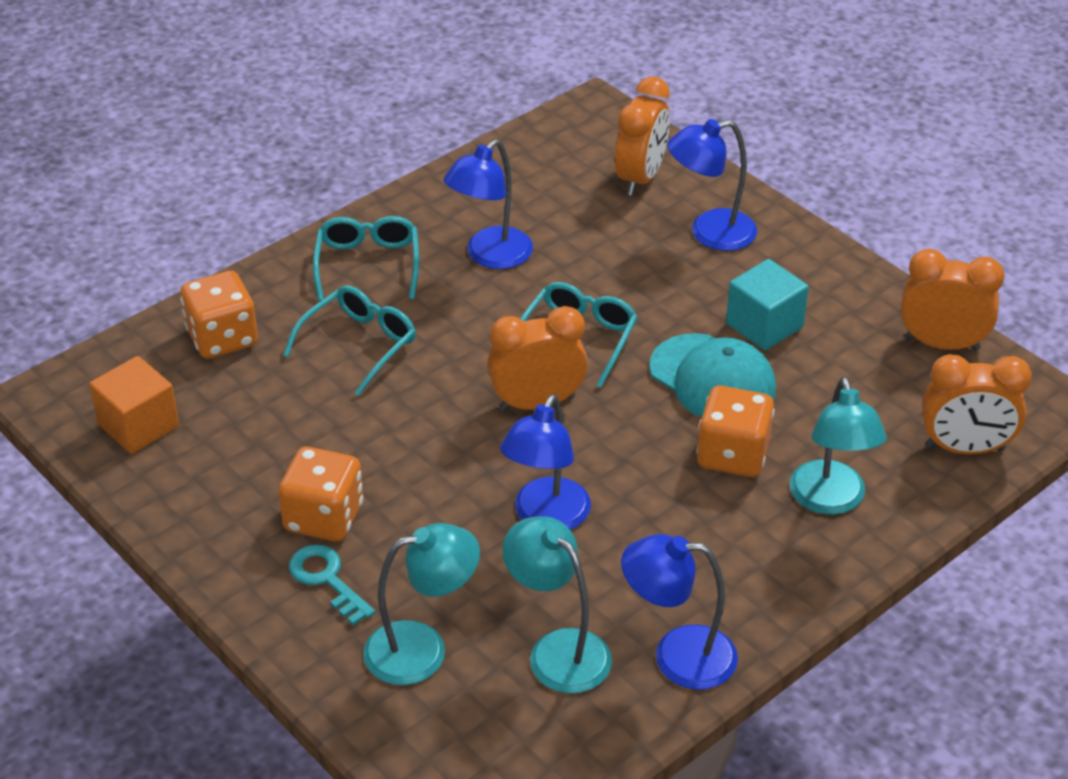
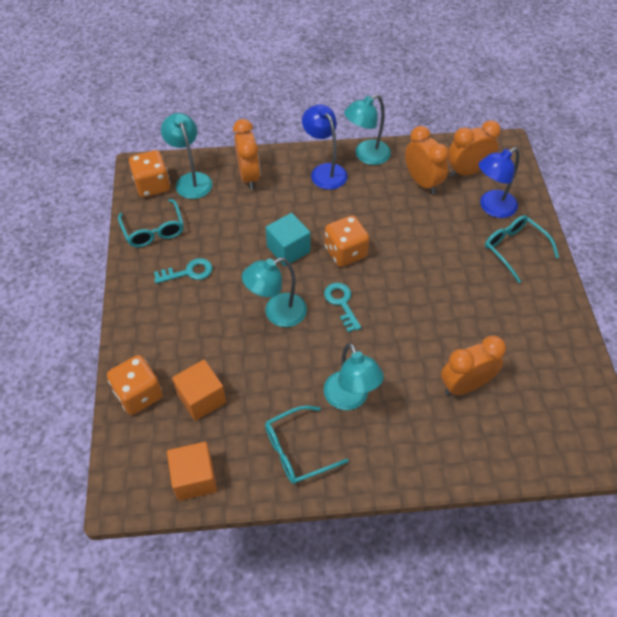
blue lamp: 4 -> 2
orange cube: 1 -> 2
turquoise cap: 1 -> 0
turquoise key: 1 -> 2
turquoise lamp: 3 -> 4

